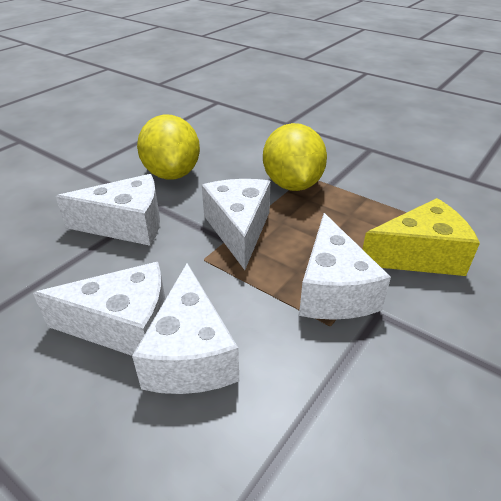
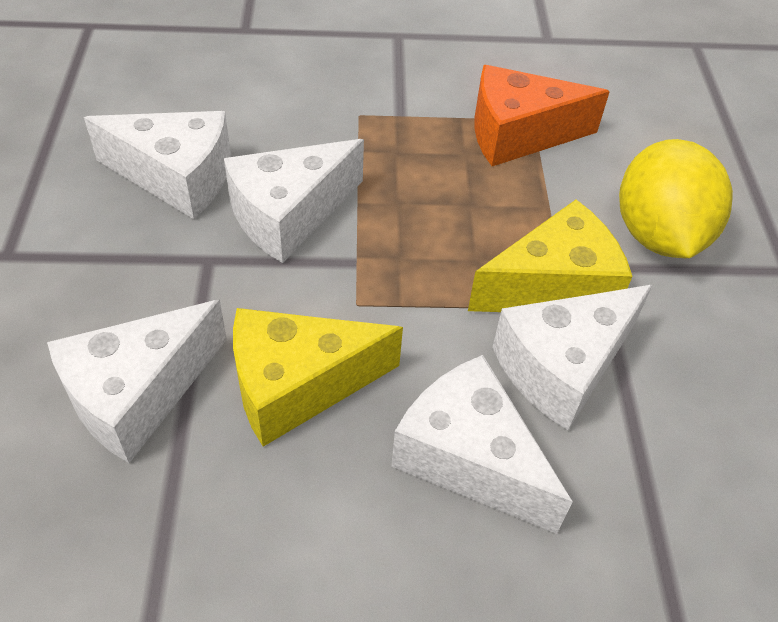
orange cheese: 0 -> 1
yellow cheese: 1 -> 2
yellow lemon: 2 -> 1

